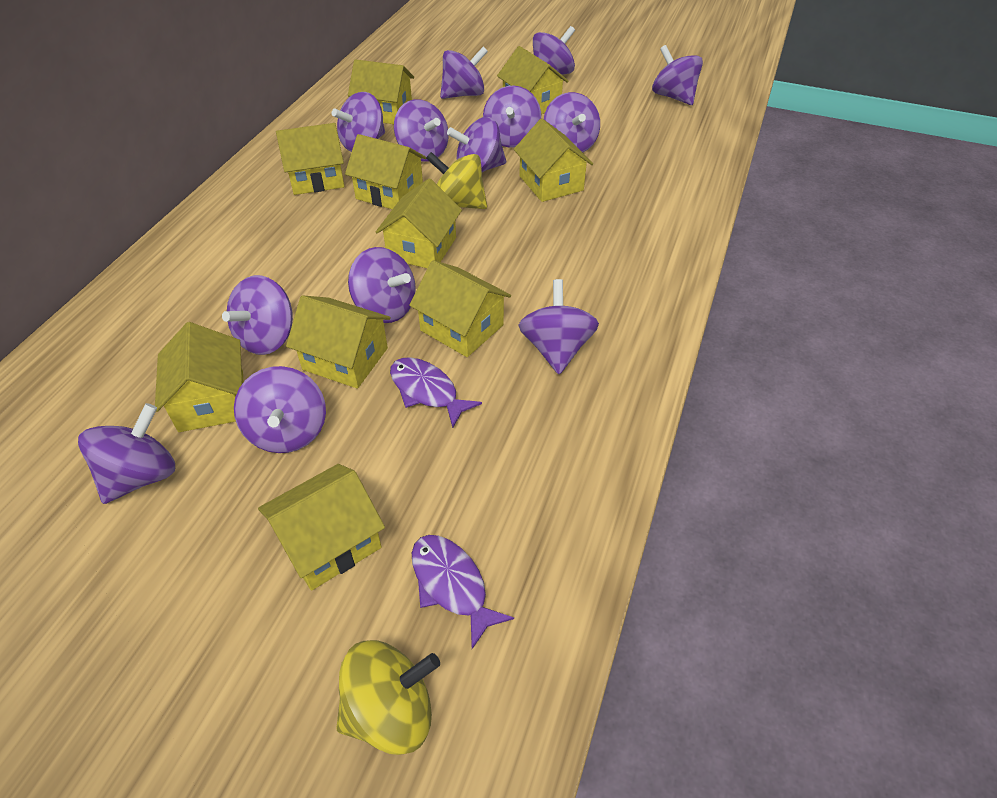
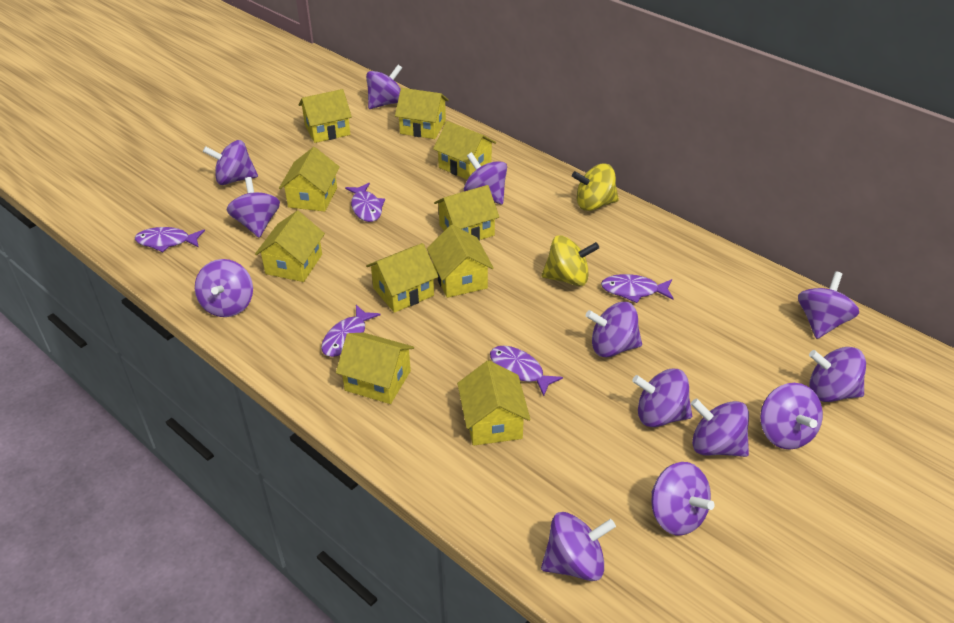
purple fish: 2 -> 5

